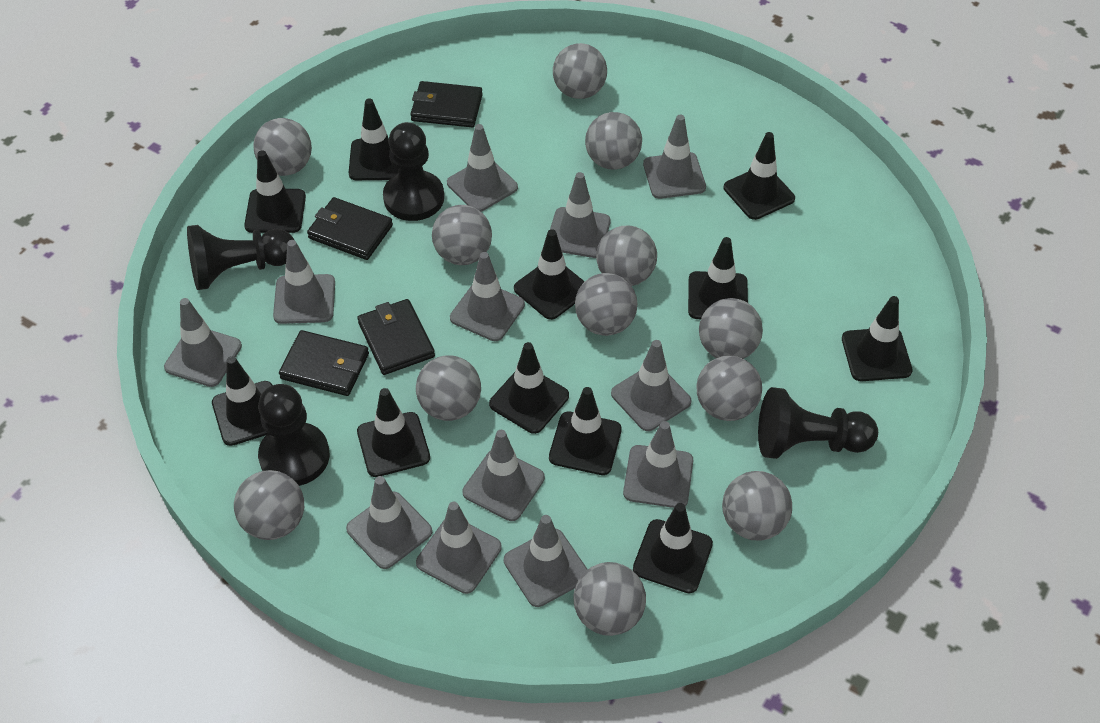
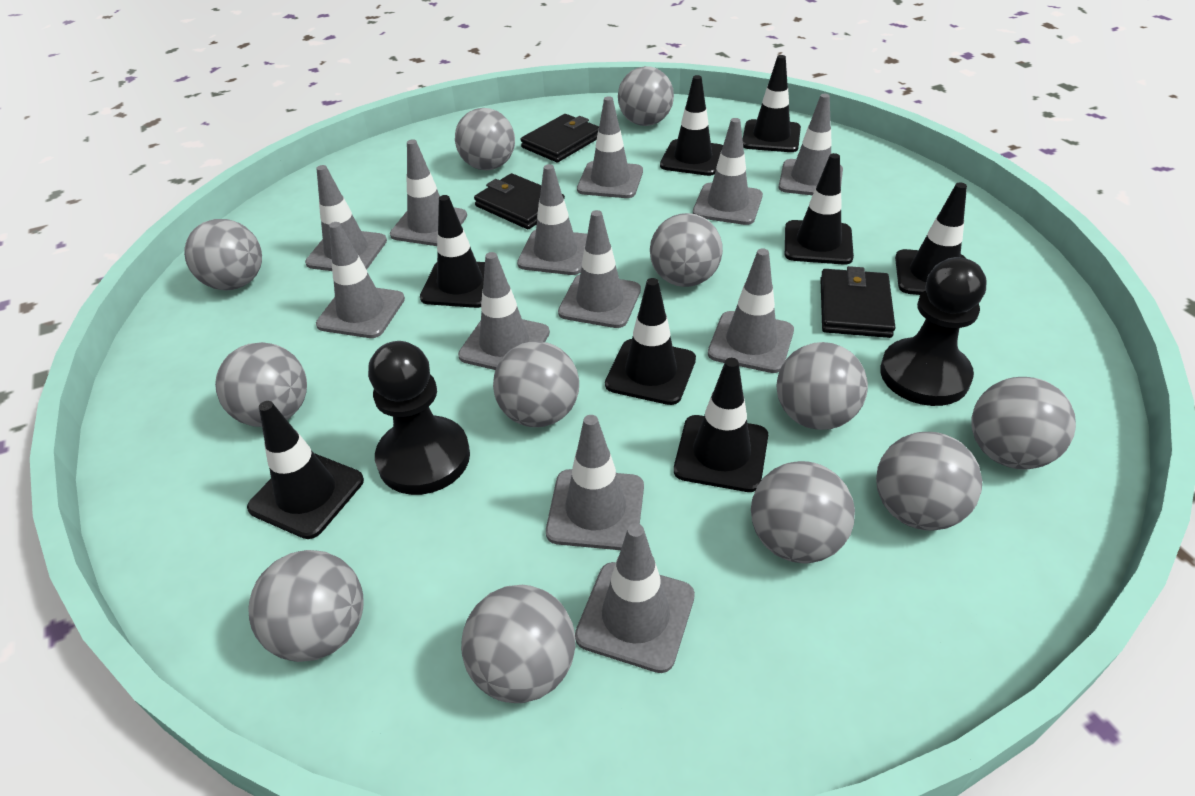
black pawn: 4 -> 2
black traffic cone: 11 -> 8
black wallet: 4 -> 3

